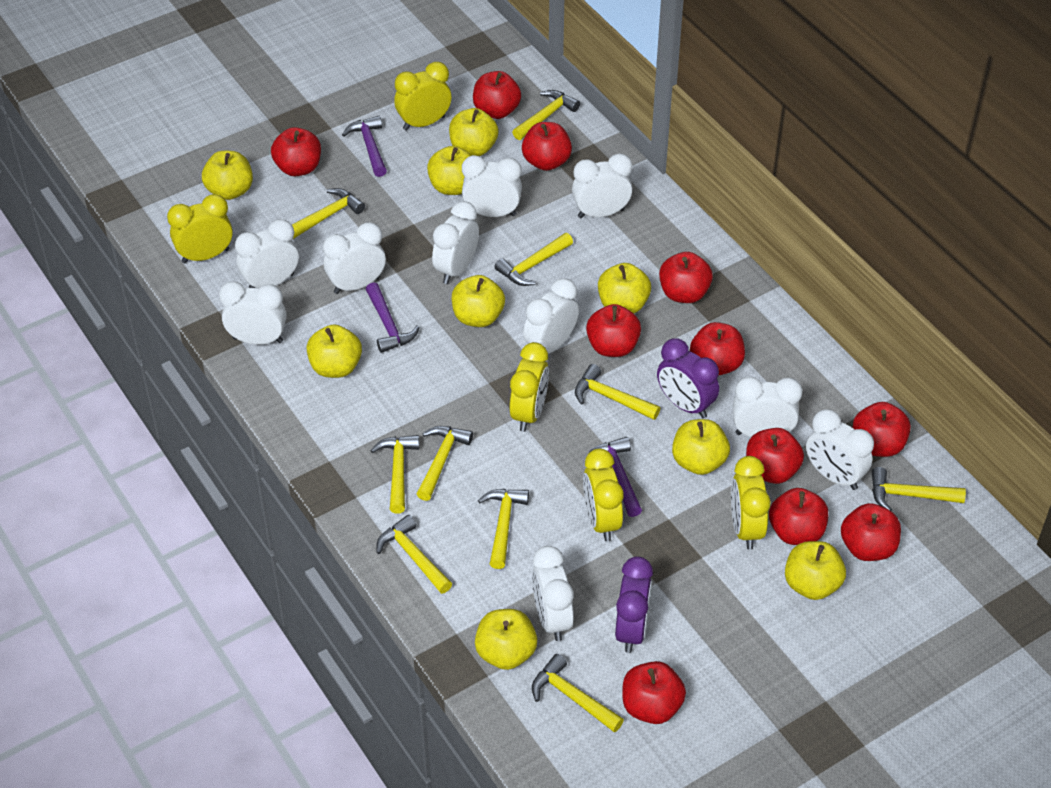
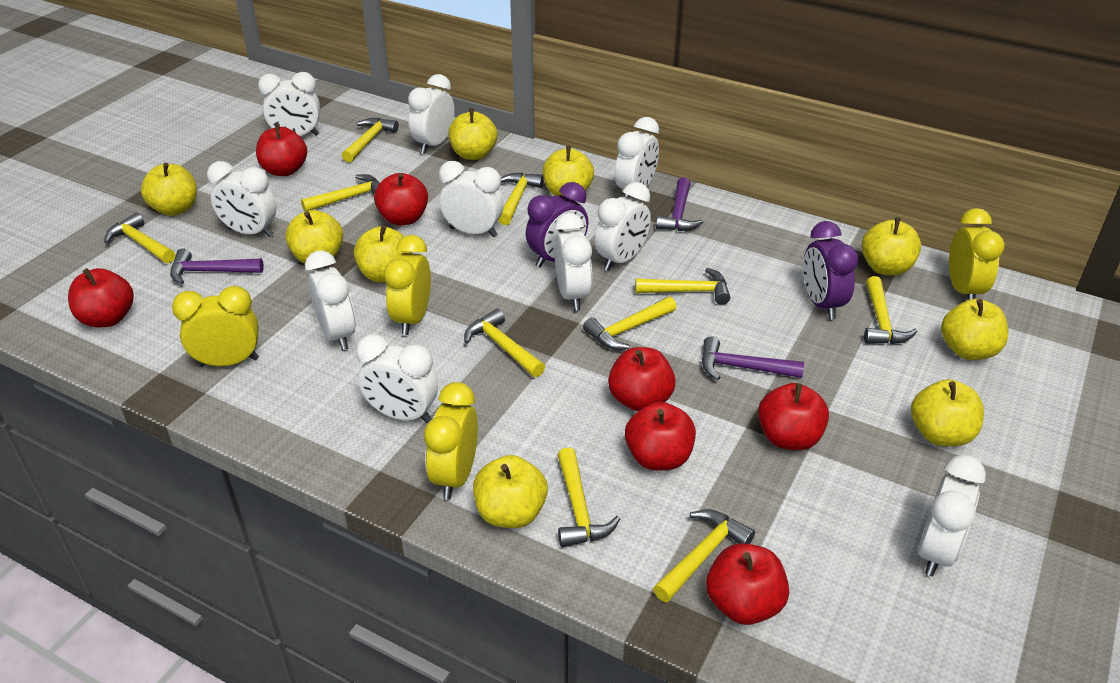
red apple: 11 -> 7
yellow clock: 5 -> 4

